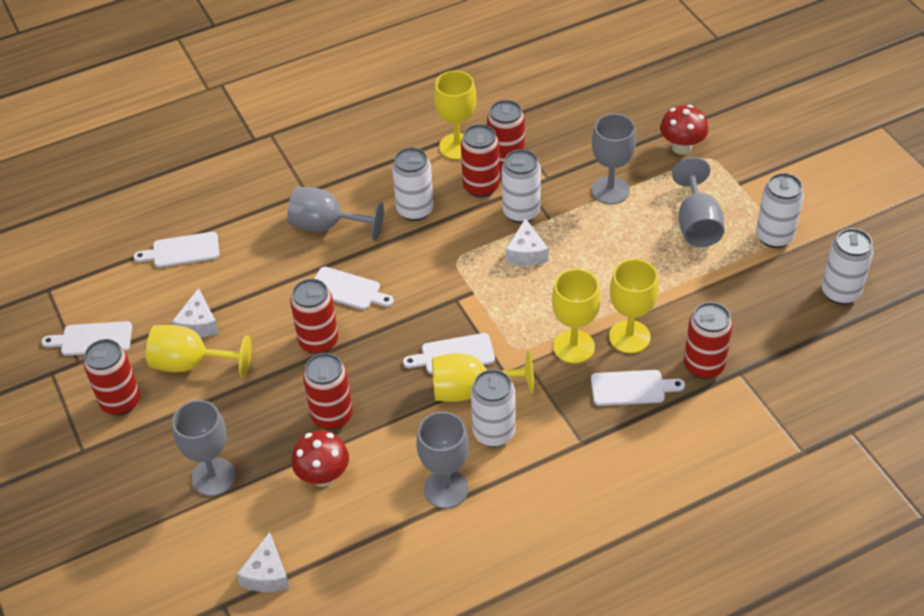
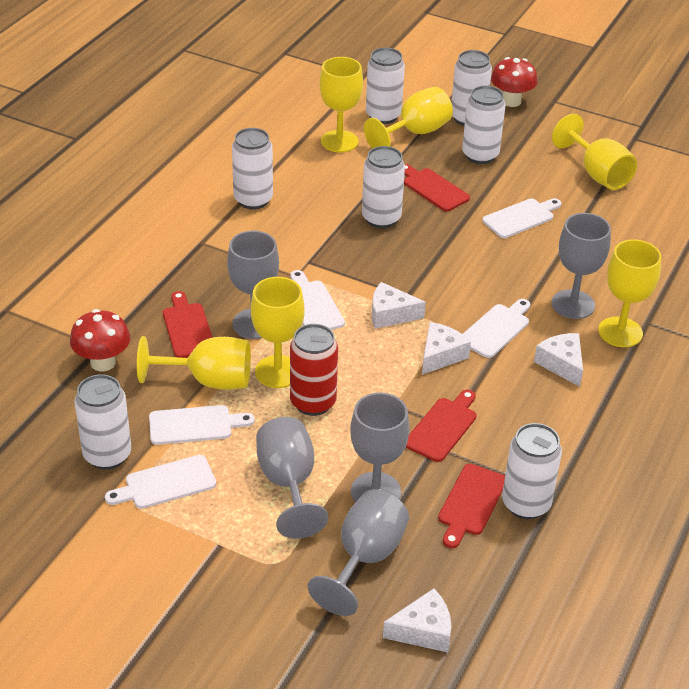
red can: 6 -> 1
red cutting board: 0 -> 4
white can: 5 -> 7
white cheese: 3 -> 4
yellow goblet: 5 -> 6

